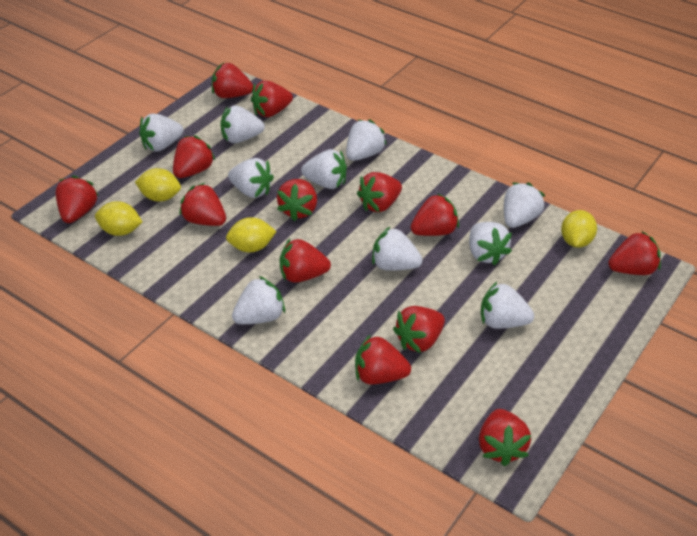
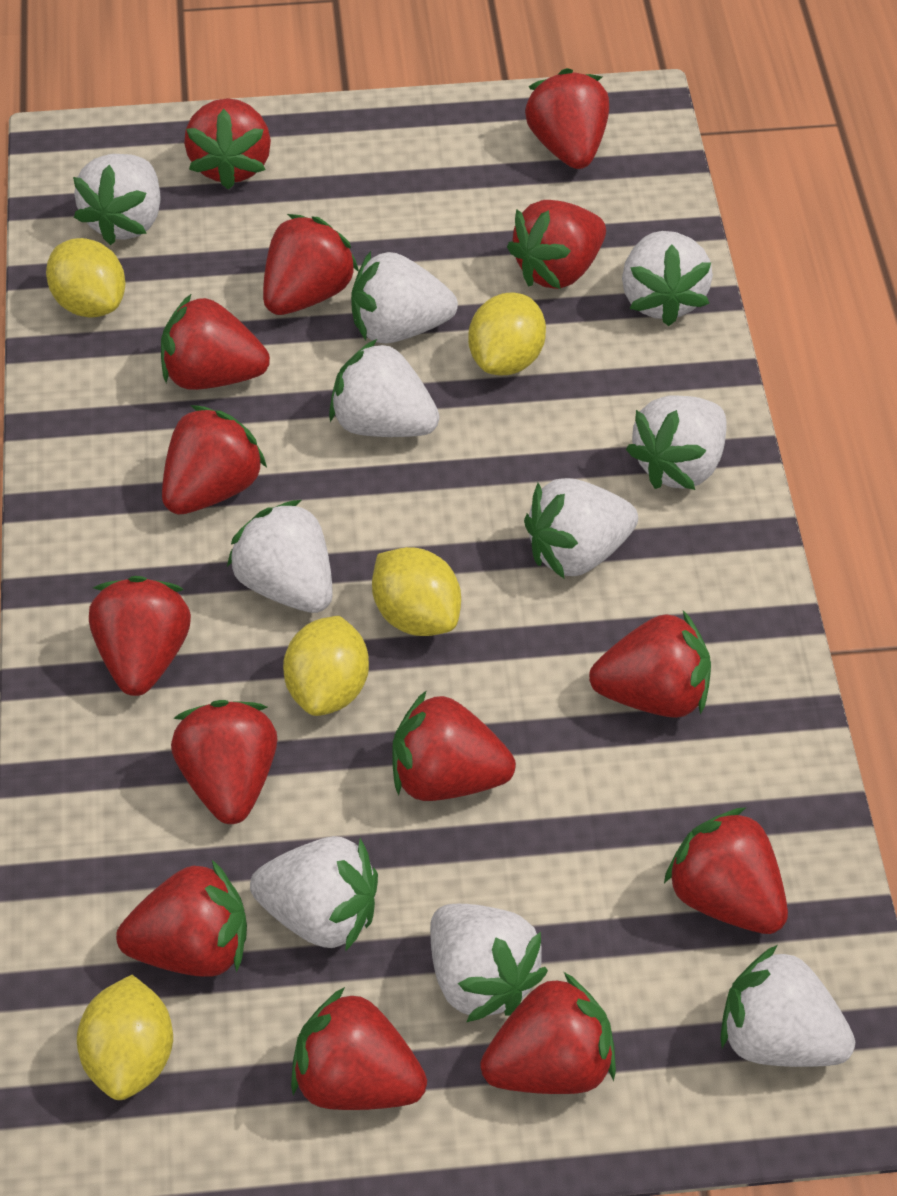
red strawberry: 13 -> 14
yellow lemon: 4 -> 5

